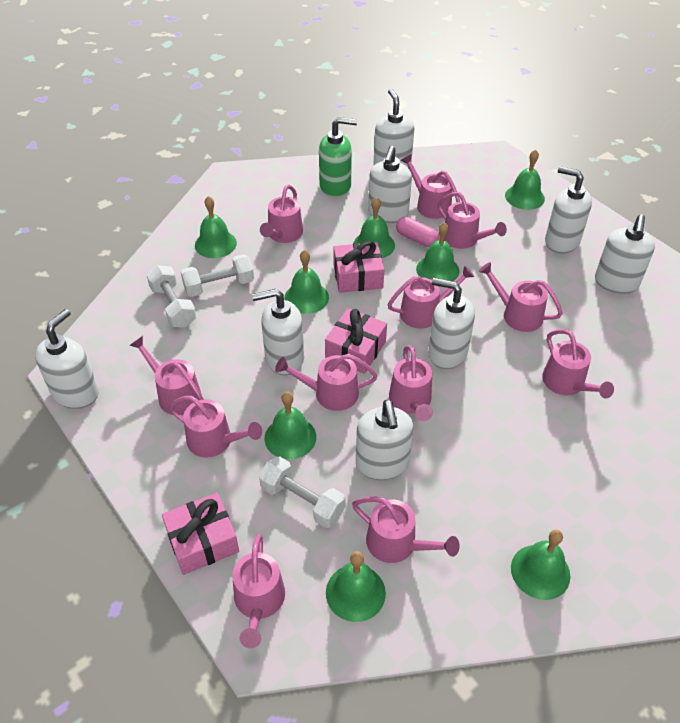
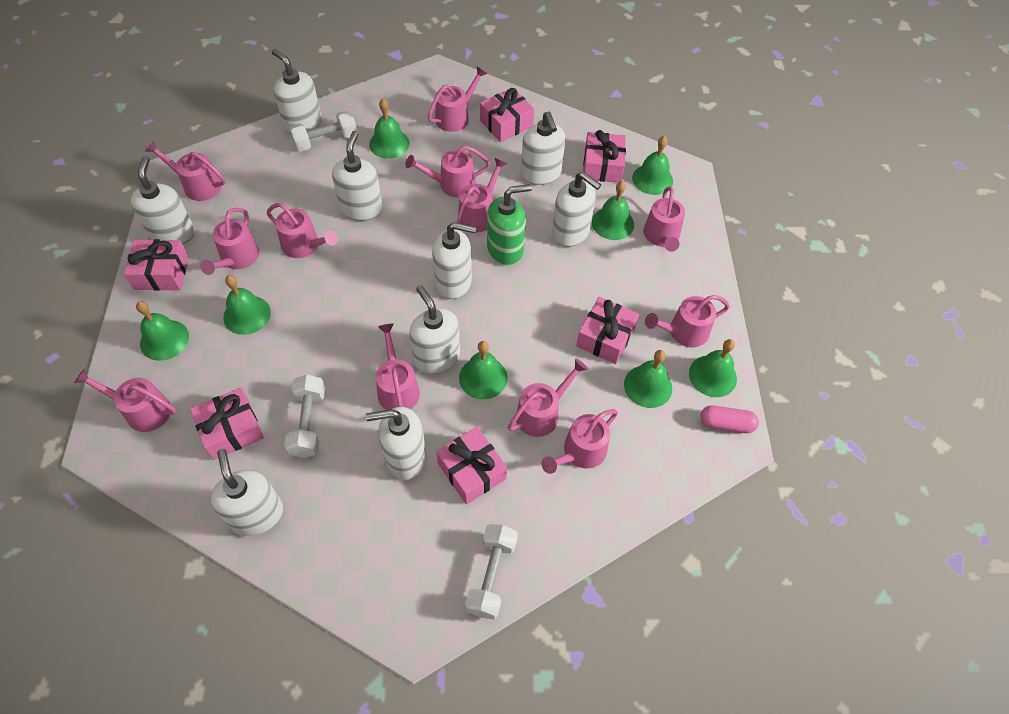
pink gift: 3 -> 6
white soap dispenser: 8 -> 9

